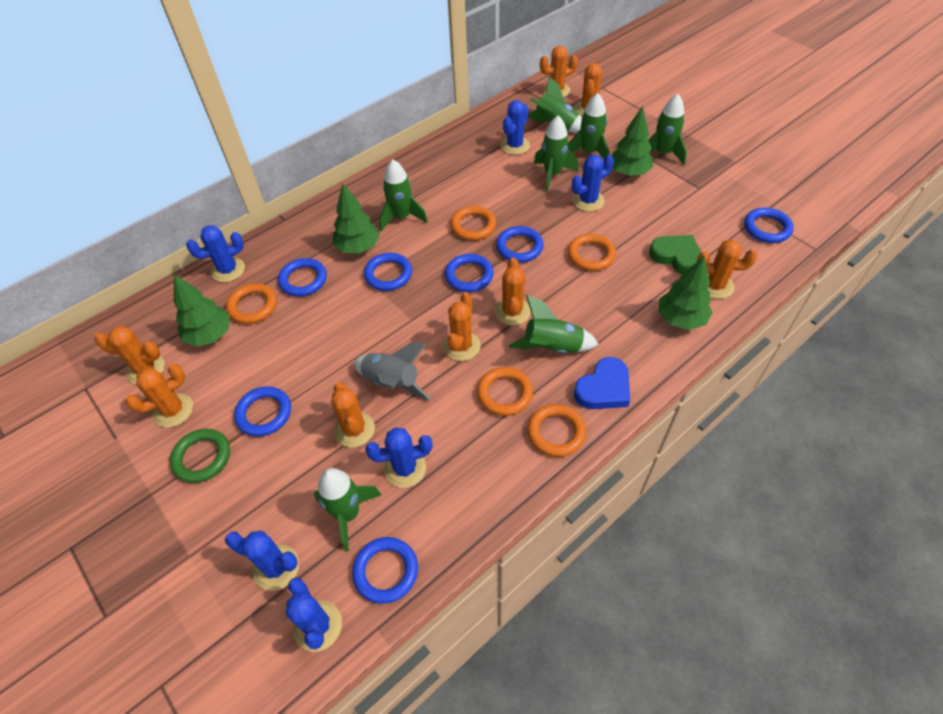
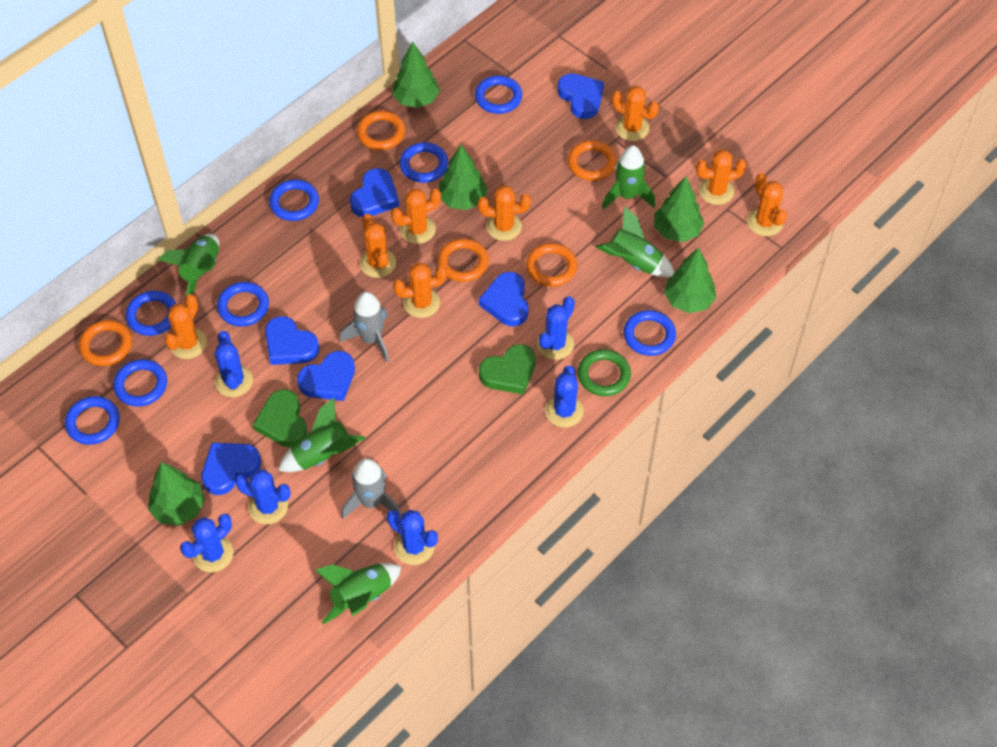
blue heart: 1 -> 6
blue ring: 7 -> 8
green heart: 1 -> 2
green rocket: 7 -> 5
green tree: 4 -> 5
grey rocket: 1 -> 2

